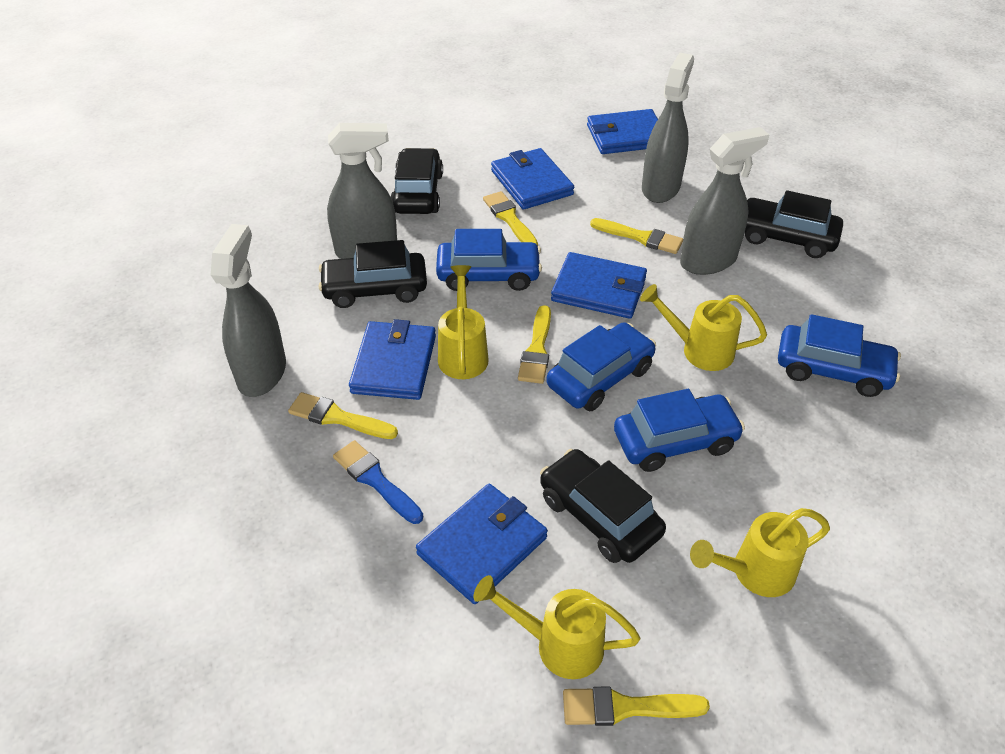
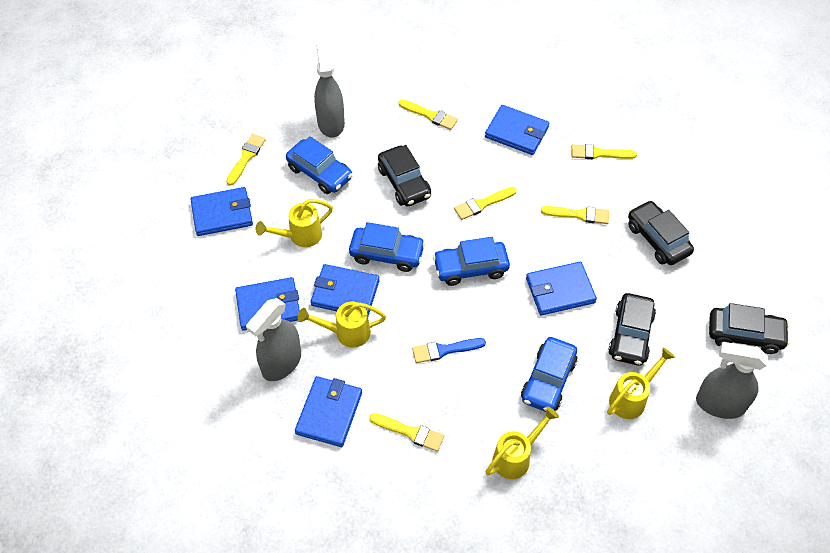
blue wallet: 5 -> 6
grey spray bottle: 4 -> 3
yellow brush: 5 -> 6

